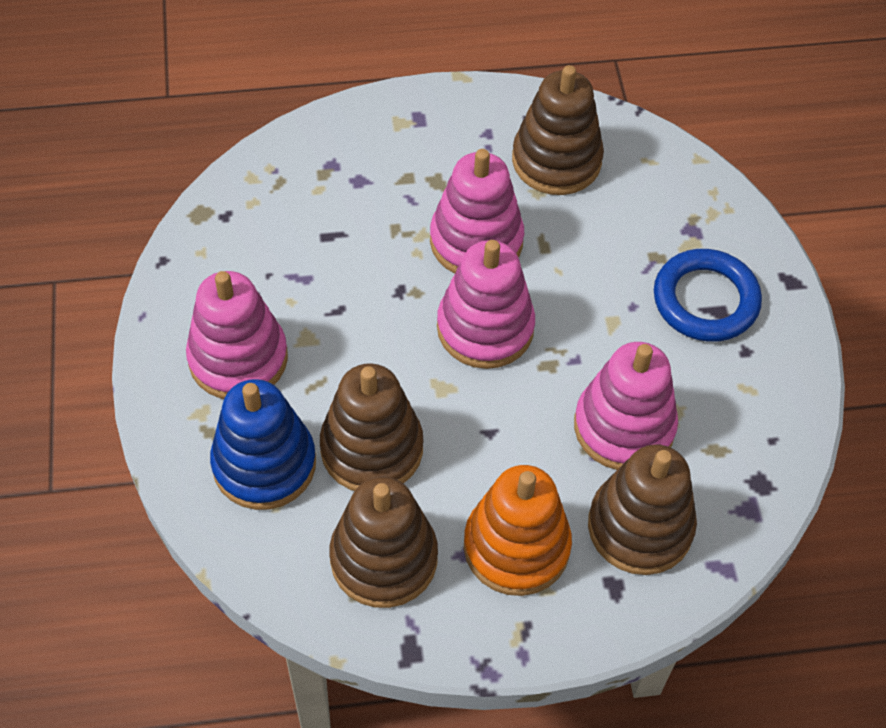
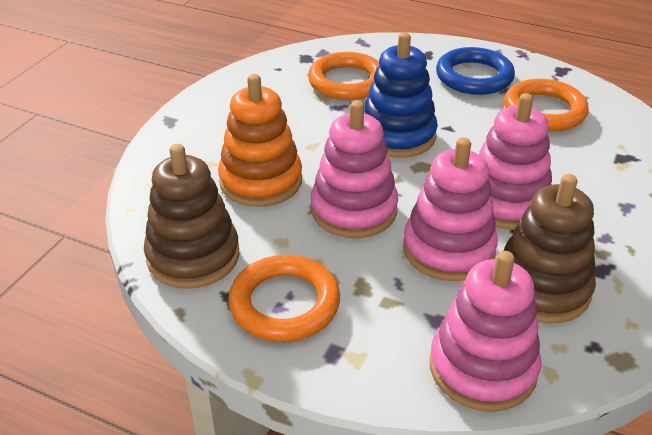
brown stacking toy: 4 -> 2
orange ring: 0 -> 3

